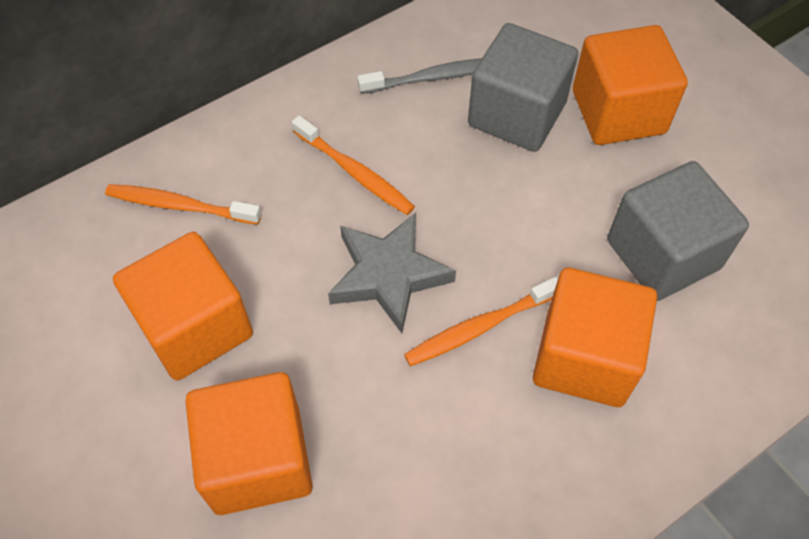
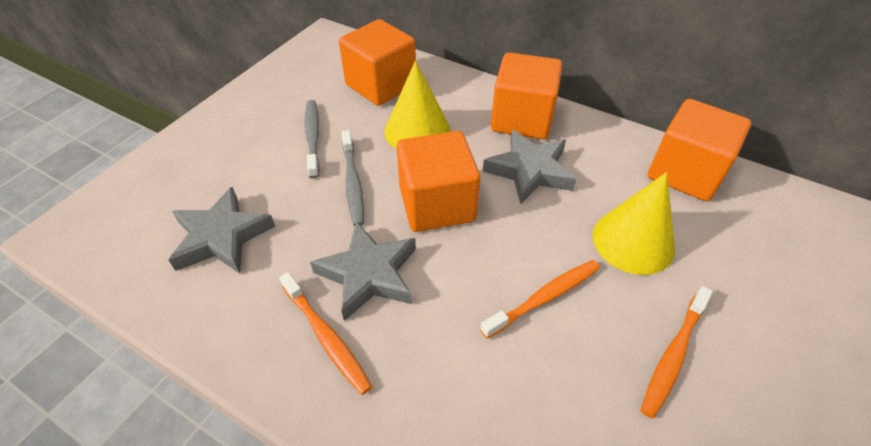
grey cube: 2 -> 0
grey star: 1 -> 3
grey toothbrush: 1 -> 2
yellow cone: 0 -> 2

